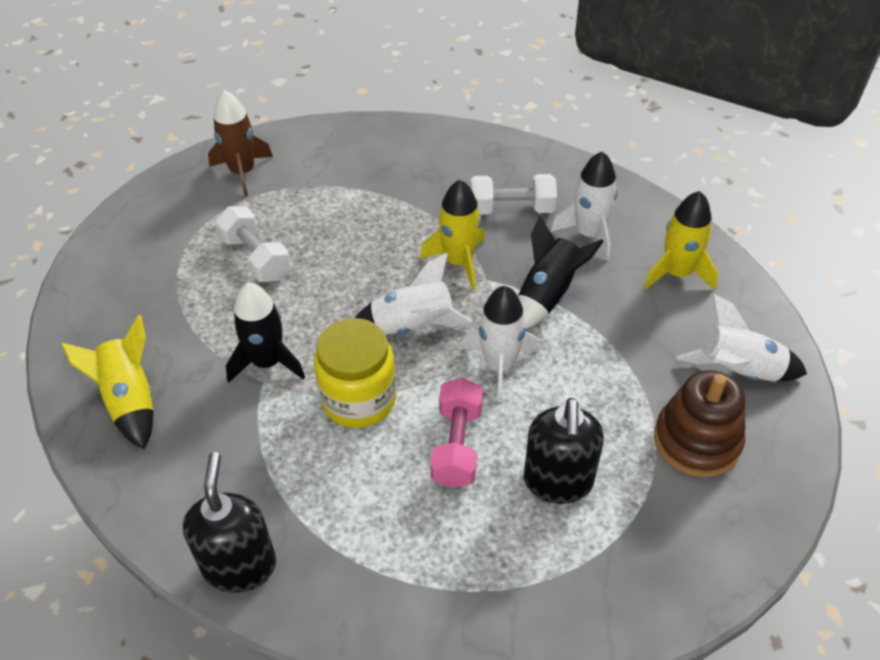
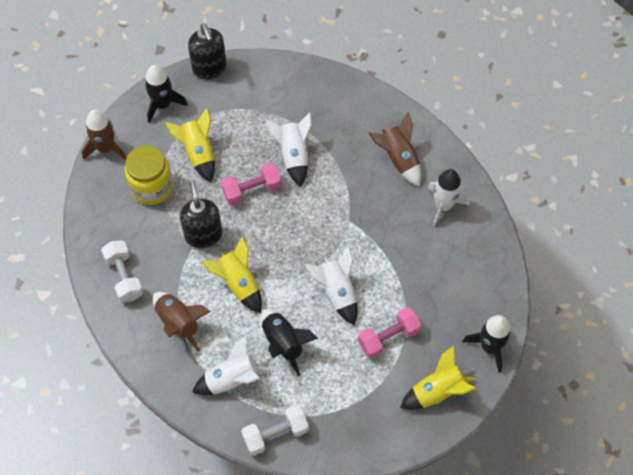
black rocket: 2 -> 3
brown rocket: 1 -> 3
brown stacking toy: 1 -> 0
pink dumbbell: 1 -> 2

